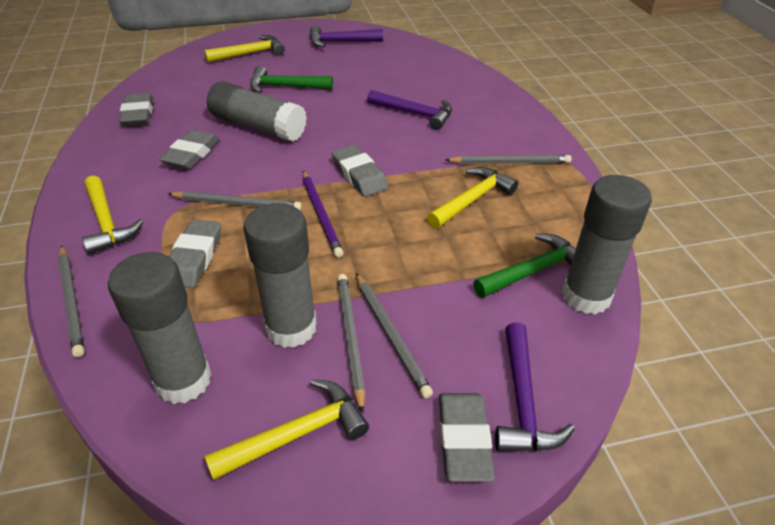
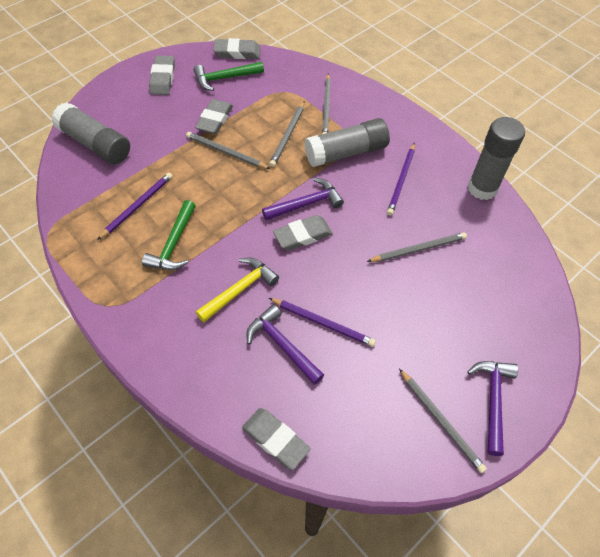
grey glue stick: 4 -> 3
purple pencil: 1 -> 3
yellow hammer: 4 -> 1

